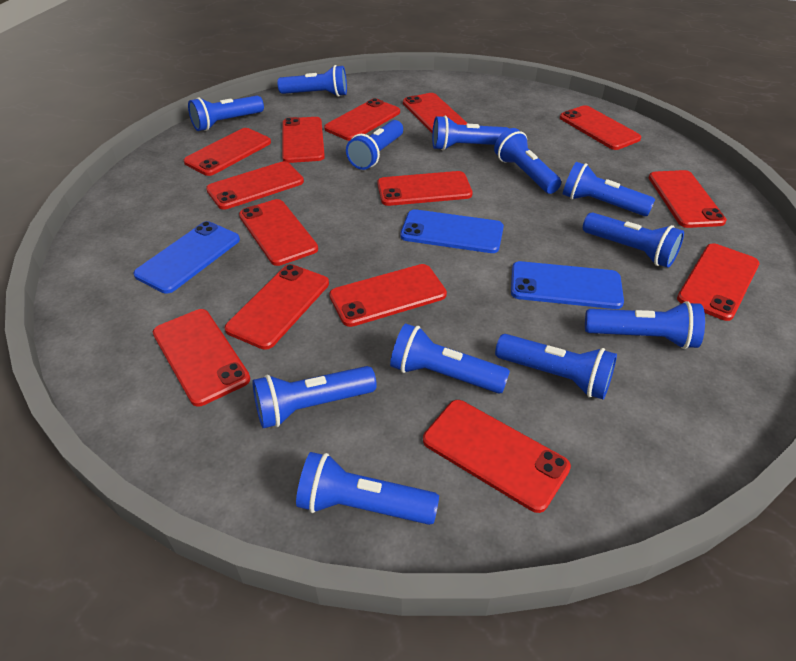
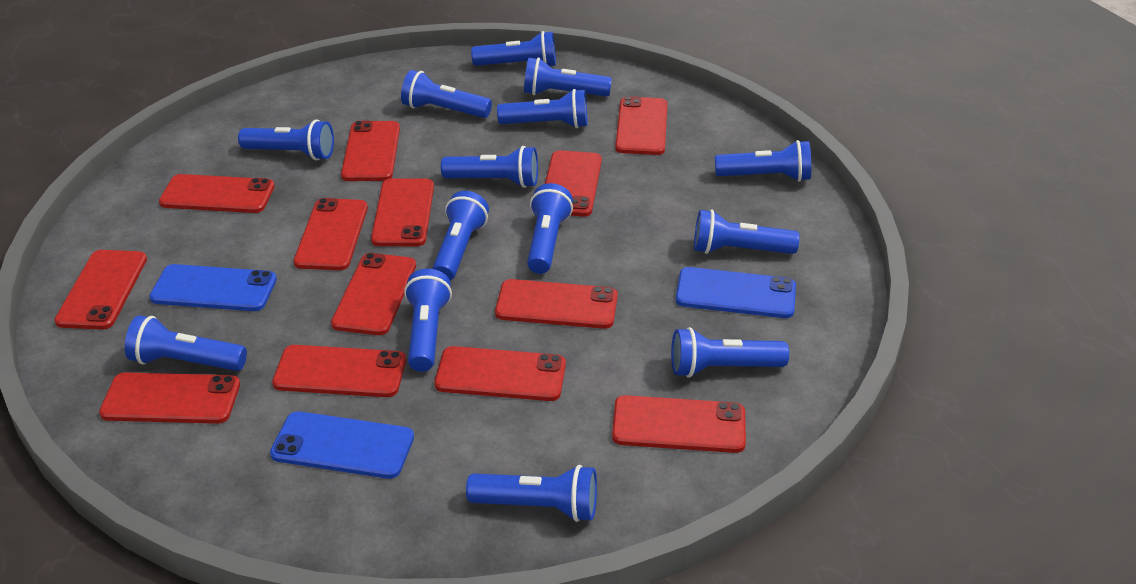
blue flashlight: 12 -> 14
red phone: 14 -> 13

